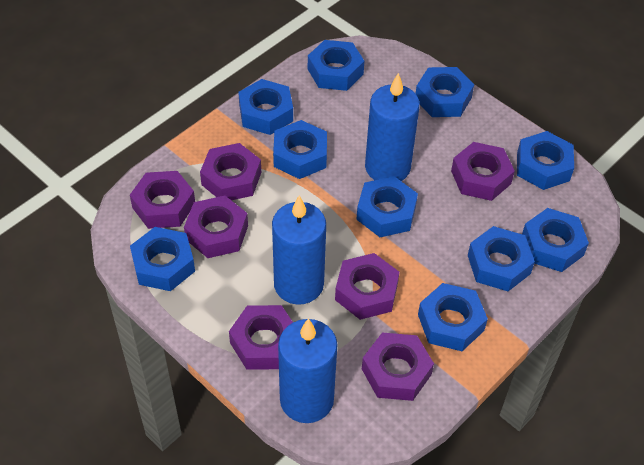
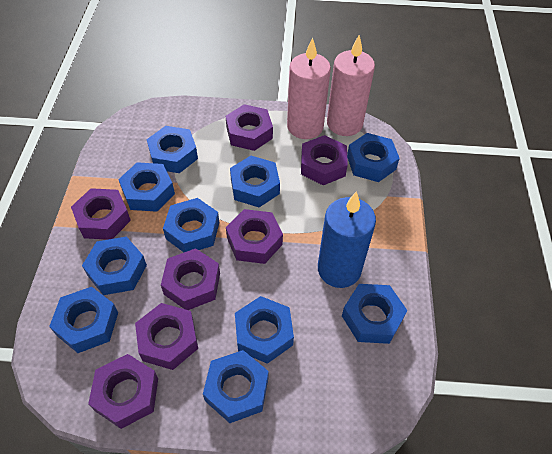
blue candle: 3 -> 1
pink candle: 0 -> 2

